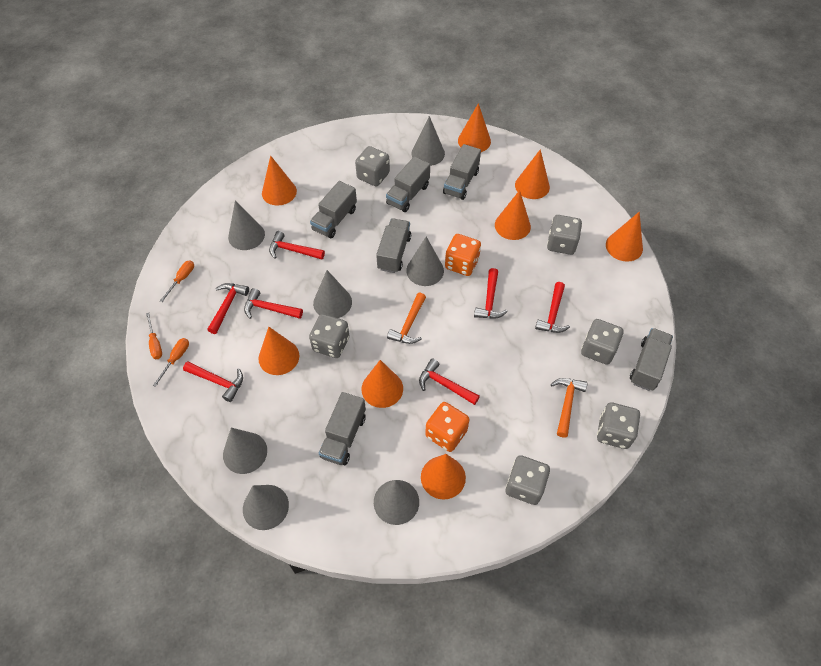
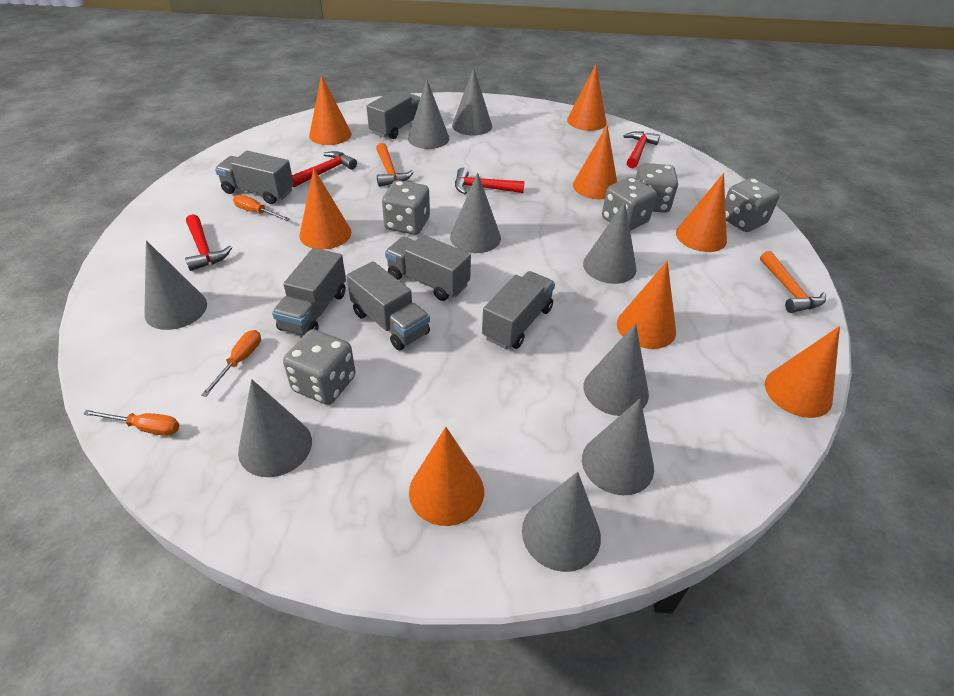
grey cone: 7 -> 9
grey dice: 6 -> 5
orange dice: 2 -> 0
red hammer: 7 -> 4

